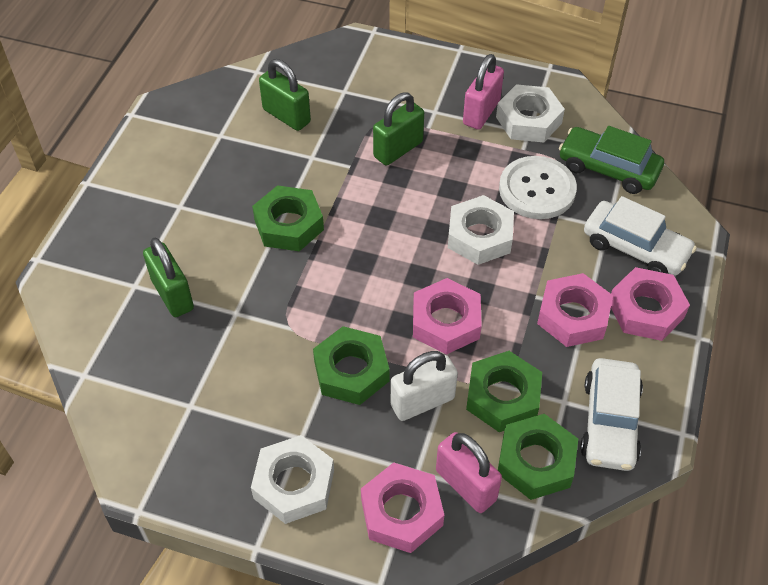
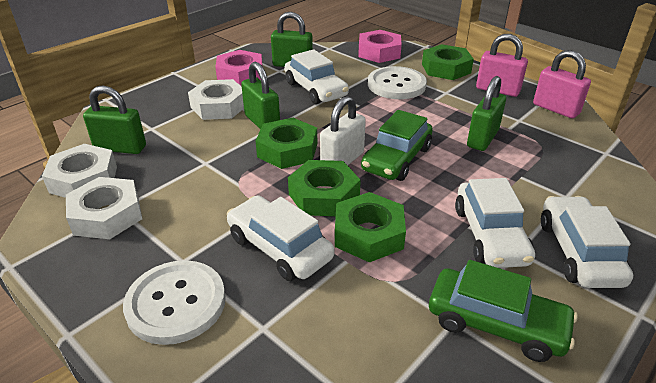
green car: 1 -> 2
green padlock: 3 -> 4
pink nut: 4 -> 2
white button: 1 -> 2
white car: 2 -> 4

